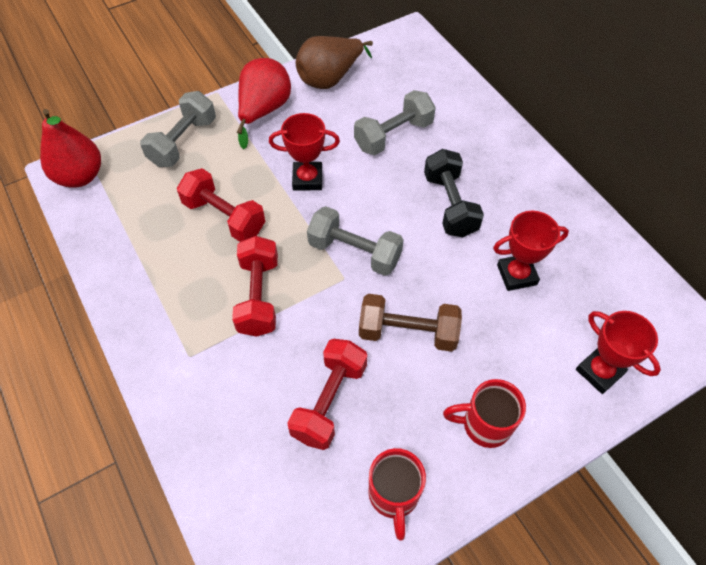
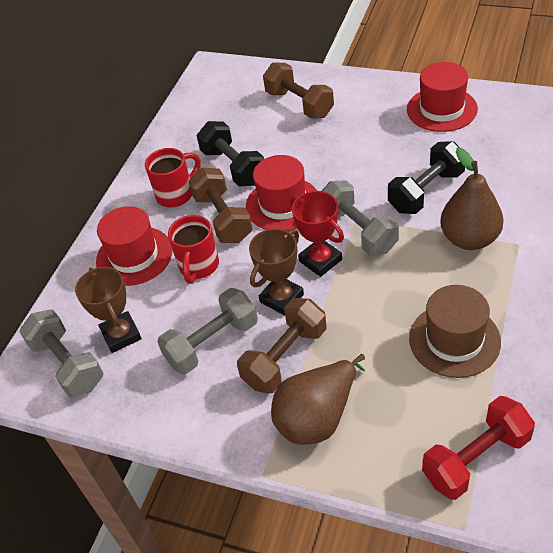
black dumbbell: 1 -> 2
brown dumbbell: 1 -> 3
brown hat: 0 -> 1
brown pear: 1 -> 2
brown trophy: 0 -> 2
red dumbbell: 3 -> 1
red hat: 0 -> 3
red pear: 2 -> 0
red trophy: 3 -> 1

